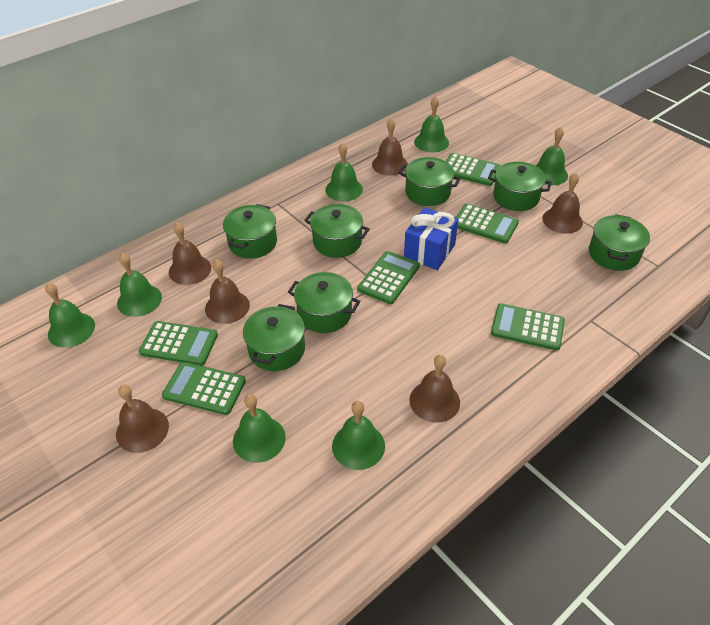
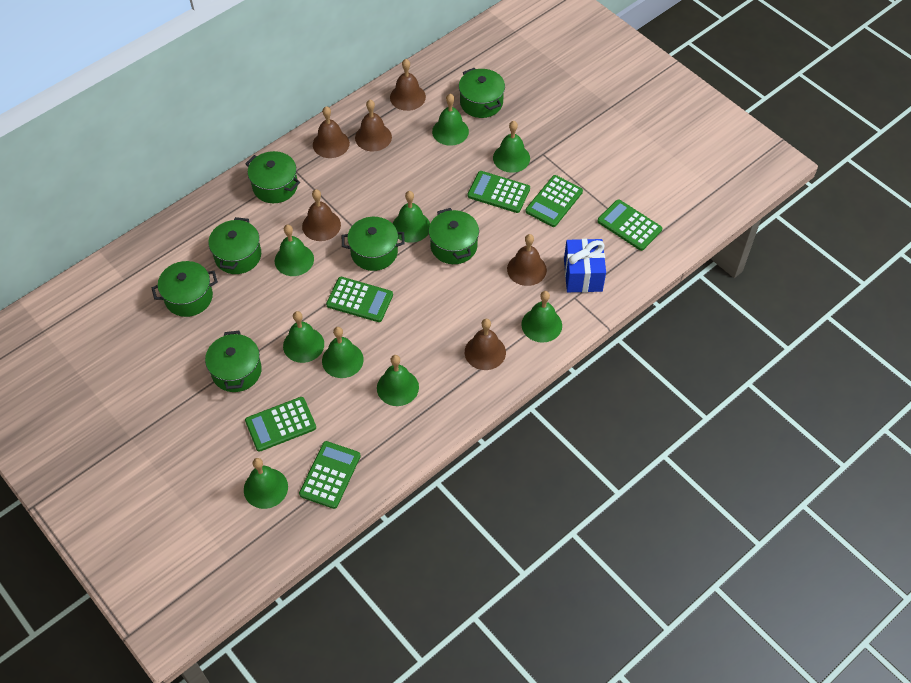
green bell: 7 -> 9

